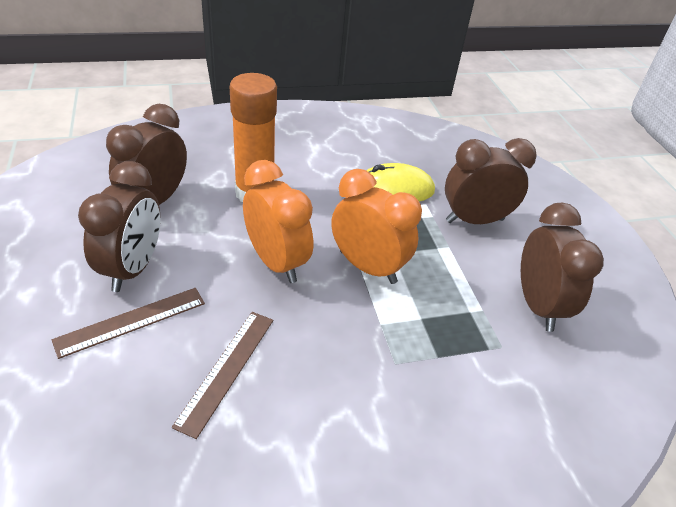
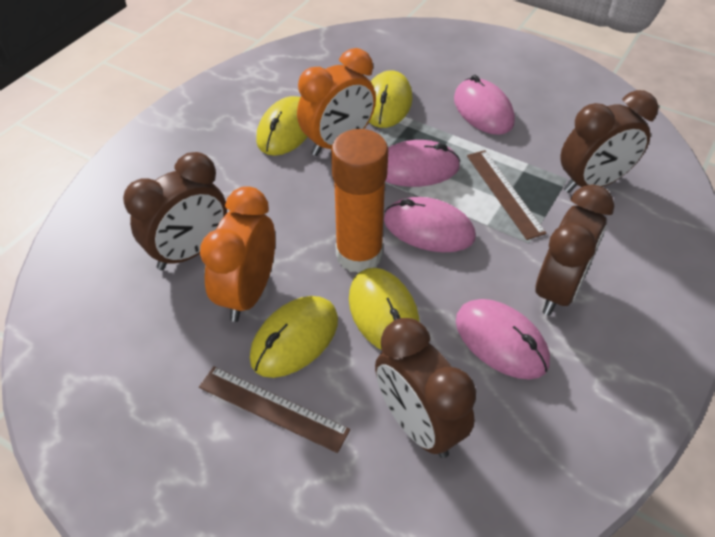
pink mouse: 0 -> 4
yellow mouse: 1 -> 4

